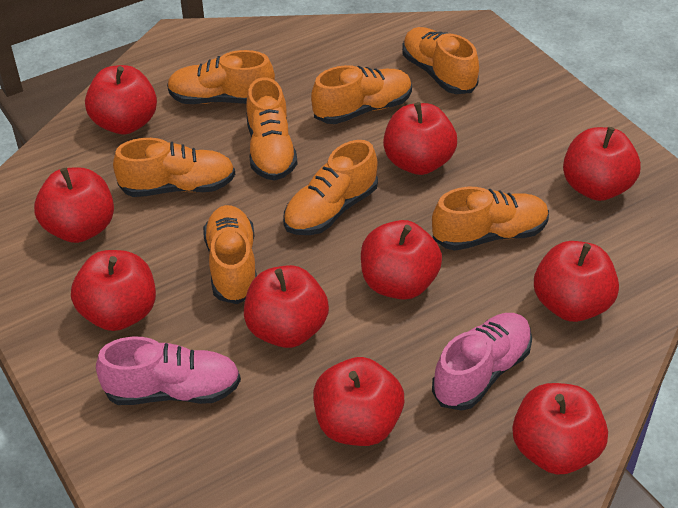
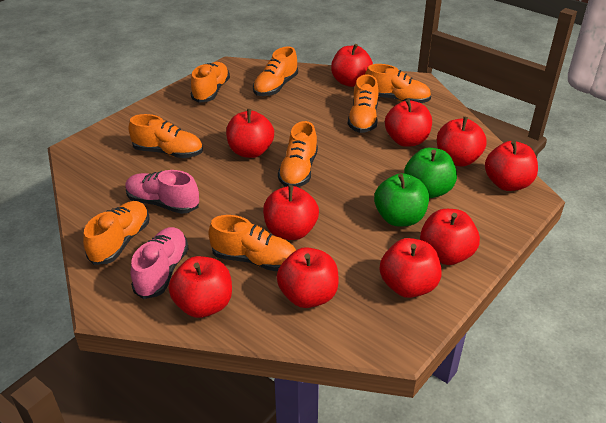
green apple: 0 -> 2

